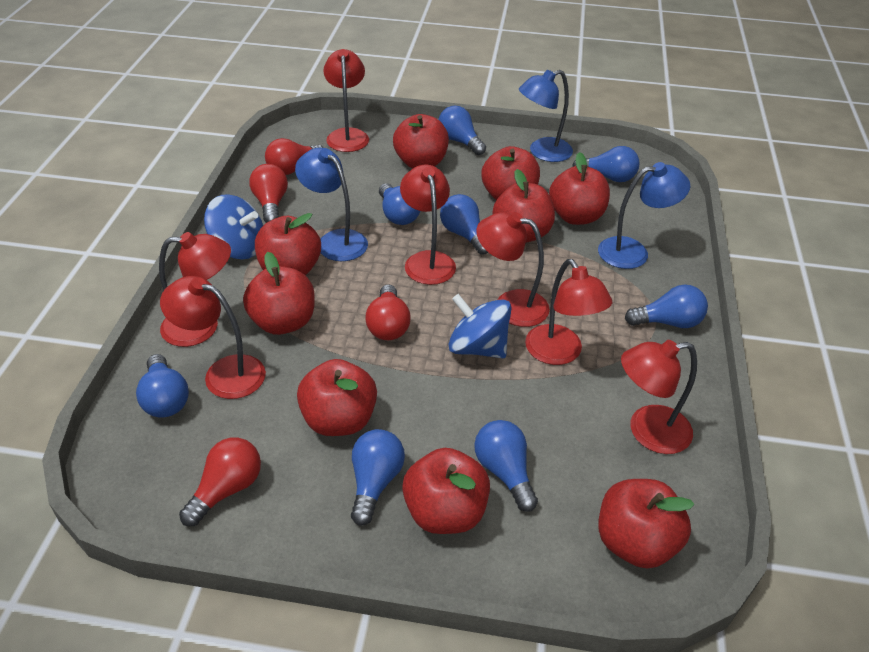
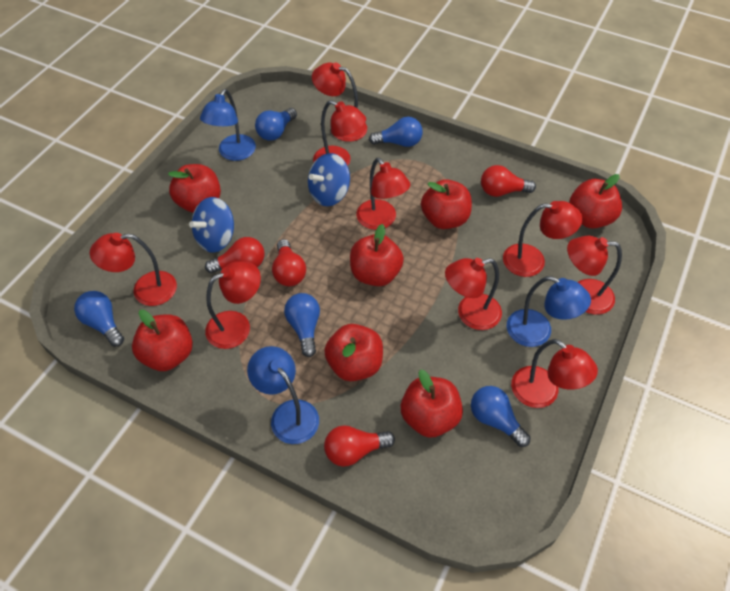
blue light bulb: 8 -> 5
red apple: 9 -> 7
red lamp: 7 -> 9

